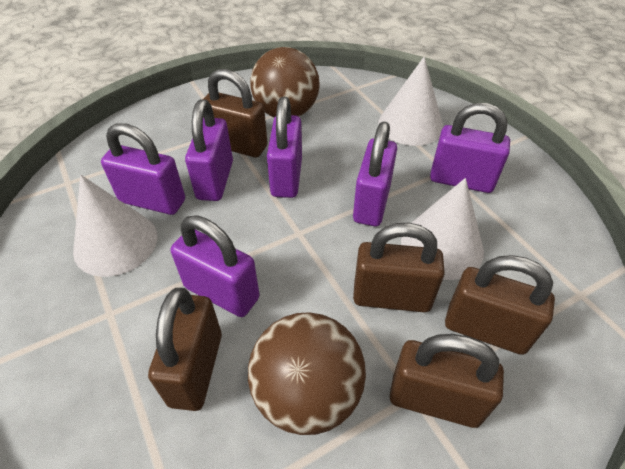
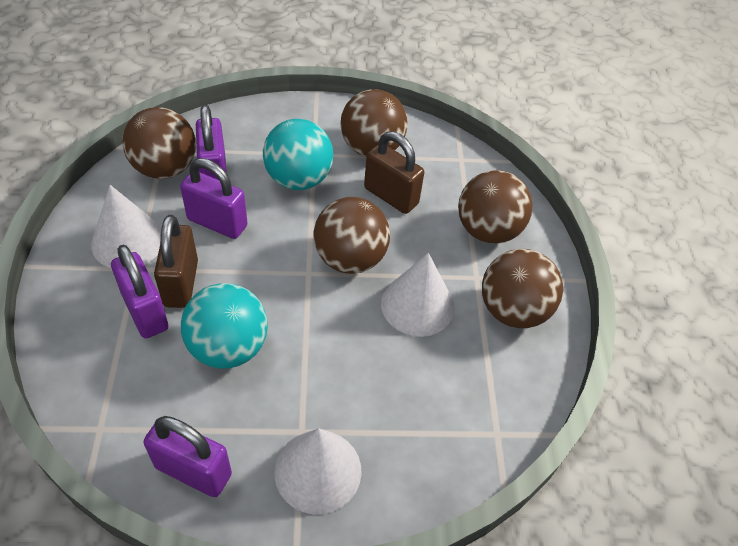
brown ball: 2 -> 5
brown padlock: 5 -> 2
purple padlock: 6 -> 4
turquoise ball: 0 -> 2

